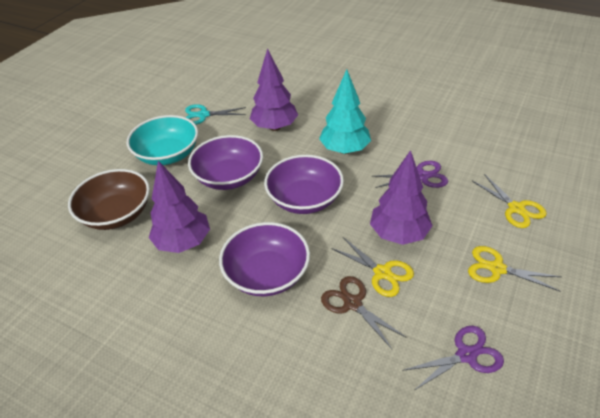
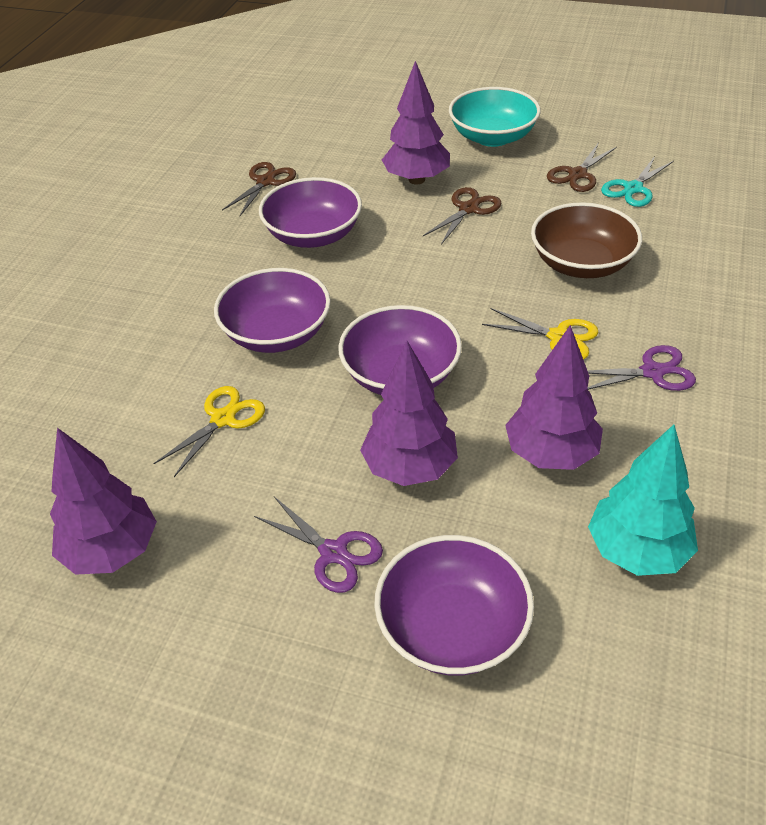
brown scissors: 1 -> 3
purple bowl: 3 -> 4
purple tree: 3 -> 4
yellow scissors: 3 -> 2

